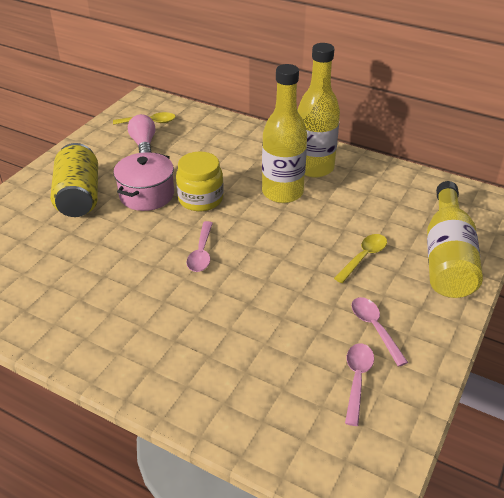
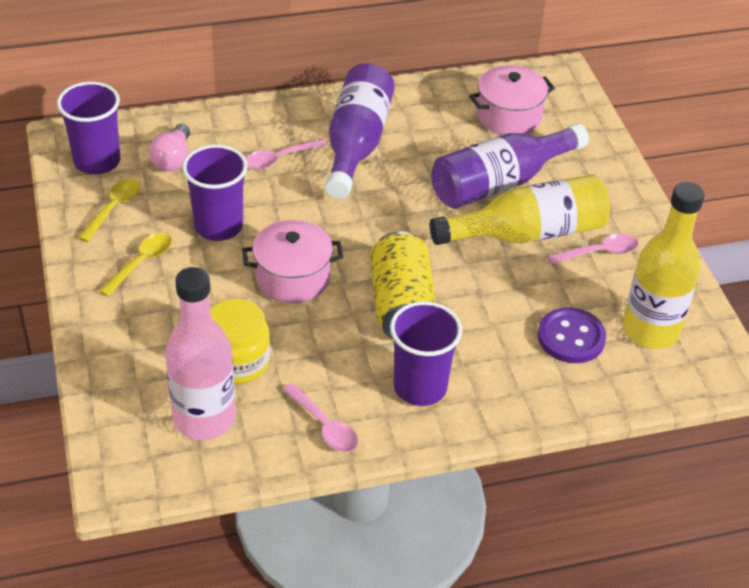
pink bottle: 0 -> 1
pink pot: 1 -> 2
purple bottle: 0 -> 2
purple button: 0 -> 1
purple cup: 0 -> 3
yellow bottle: 3 -> 2

